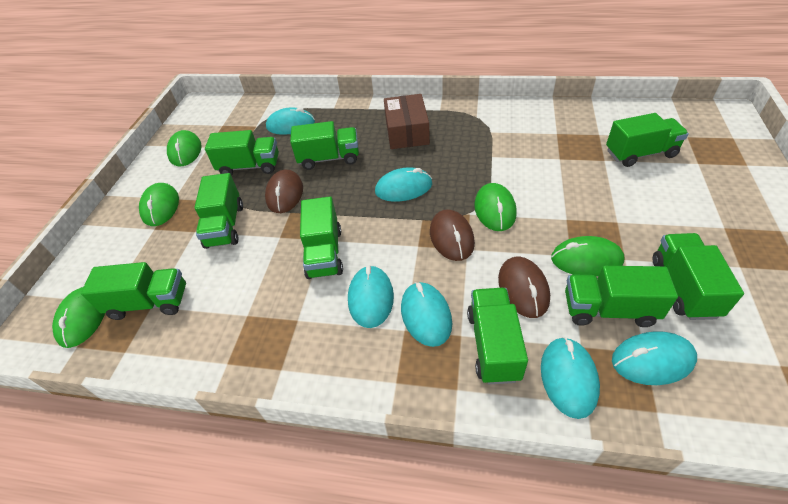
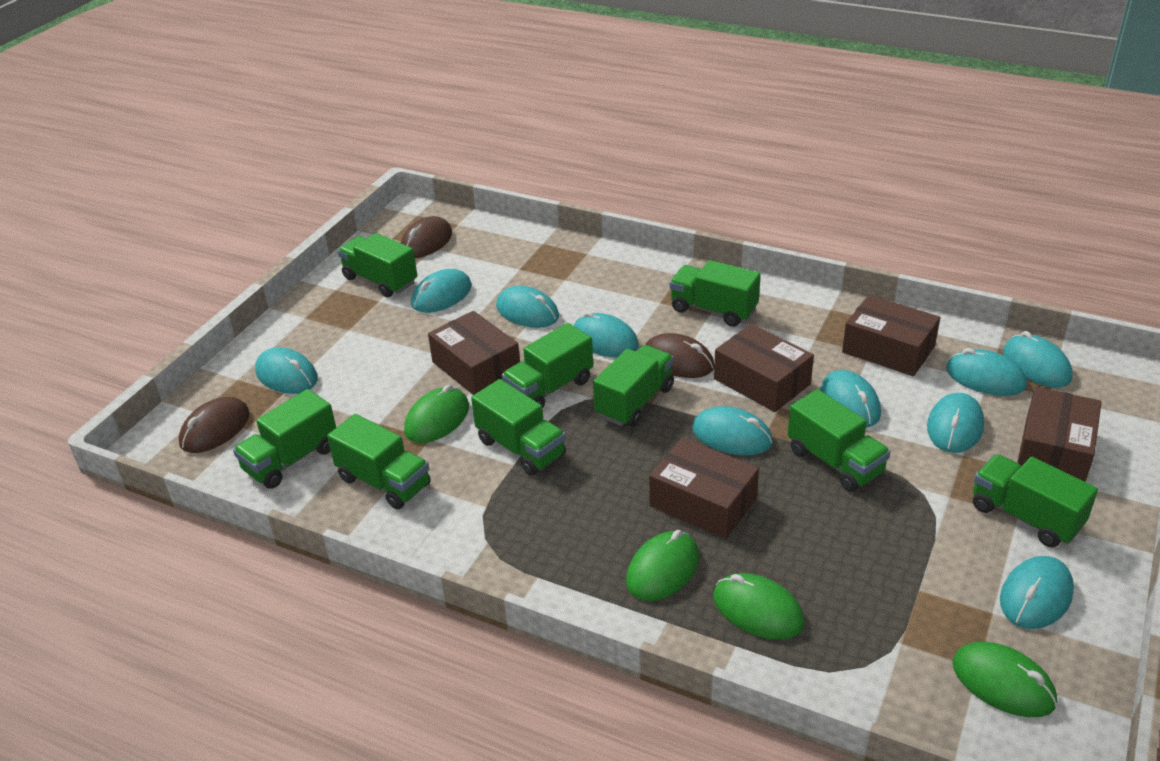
brown box: 1 -> 5
green mouse: 5 -> 4
turquoise mouse: 6 -> 10

